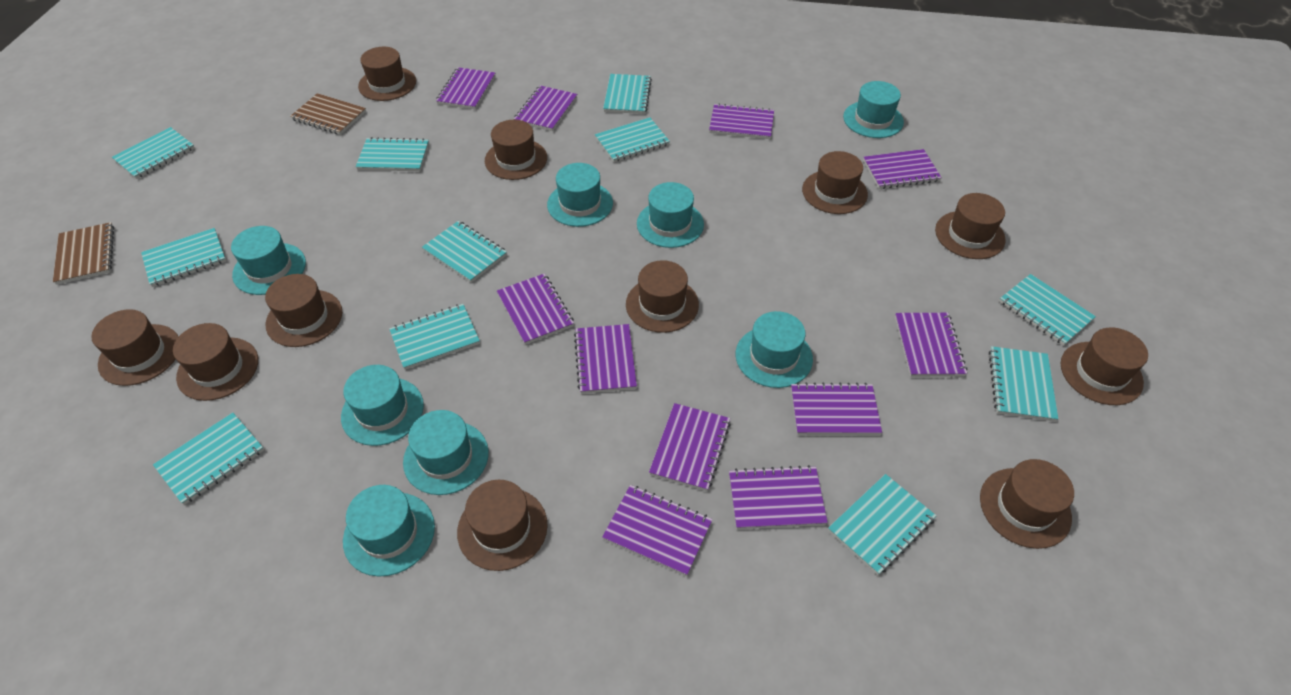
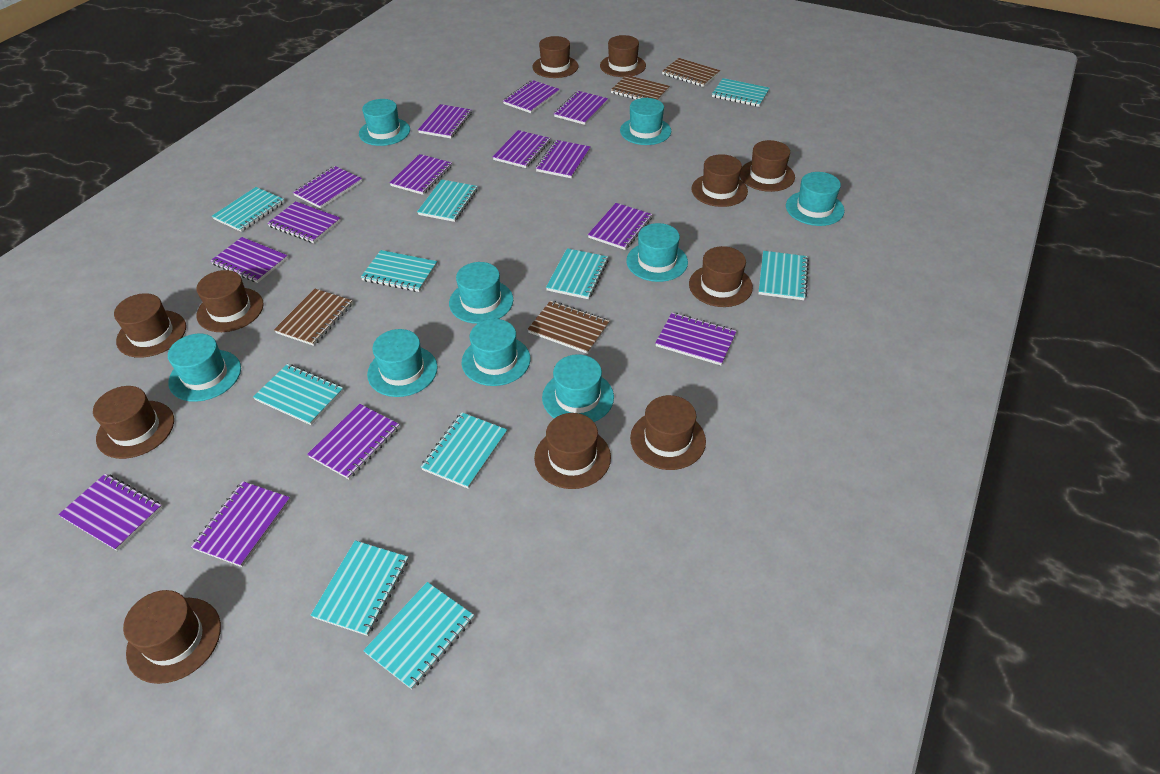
brown notebook: 2 -> 4
purple notebook: 11 -> 14
turquoise hat: 8 -> 9
turquoise notebook: 11 -> 10

